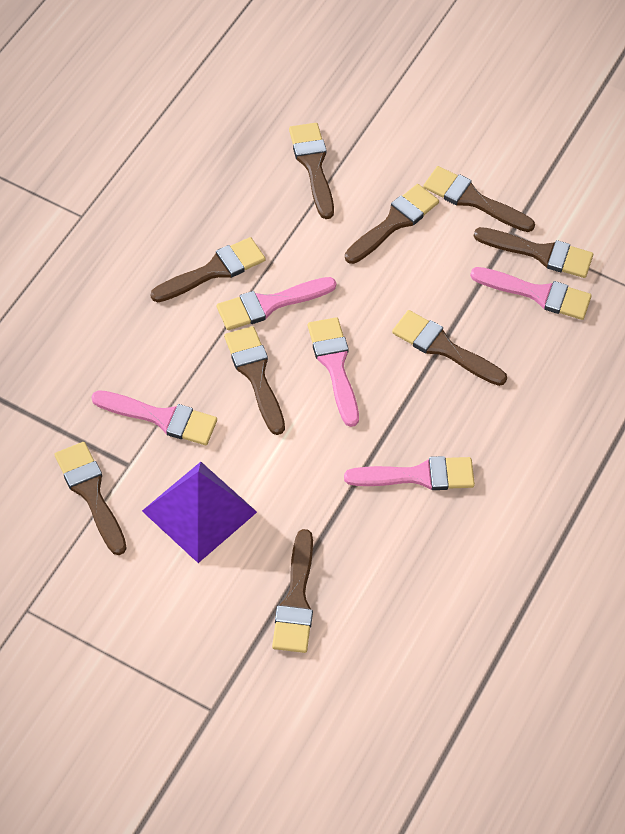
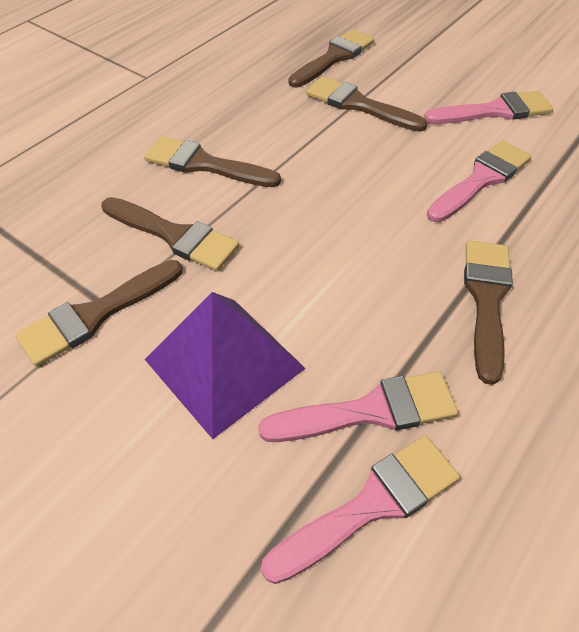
brown brush: 9 -> 6
pink brush: 5 -> 4

